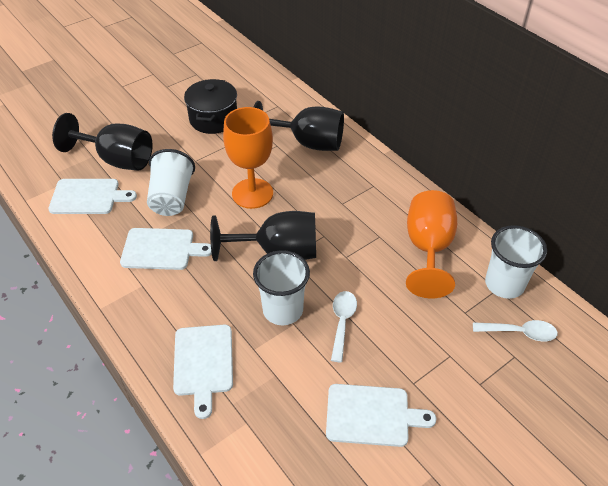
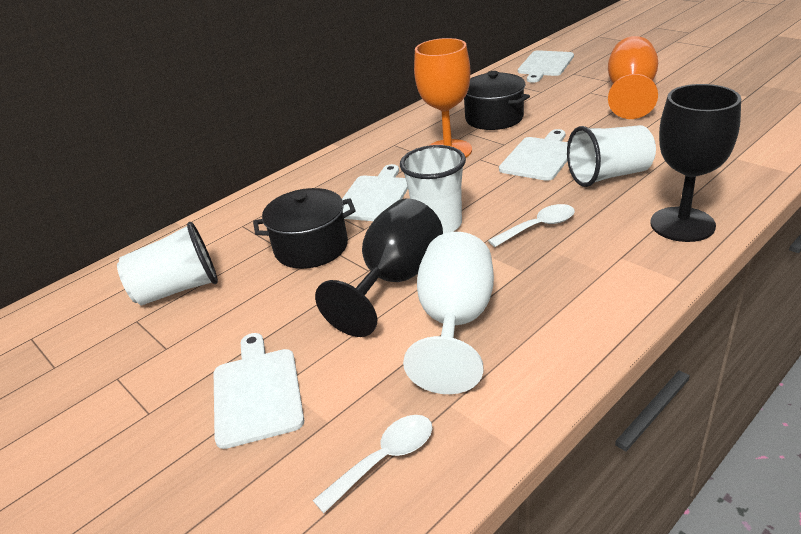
black goblet: 3 -> 2
black pot: 1 -> 2
white goblet: 0 -> 1

